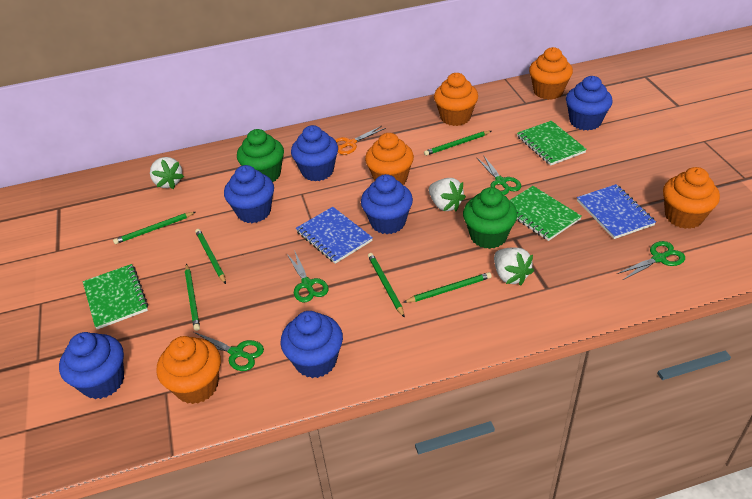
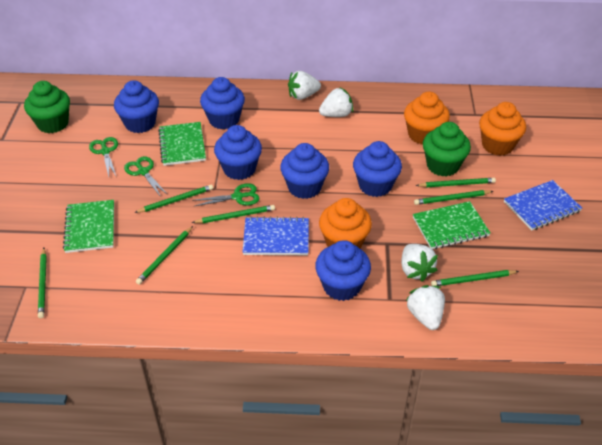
green pencil: 6 -> 7
green scissors: 4 -> 3
orange cupcake: 5 -> 3
orange scissors: 1 -> 0
white strawberry: 3 -> 4

